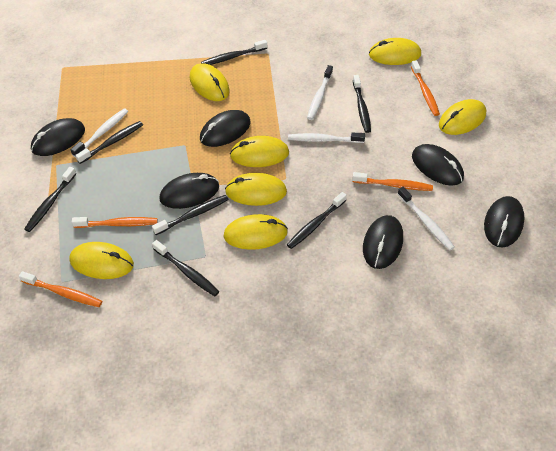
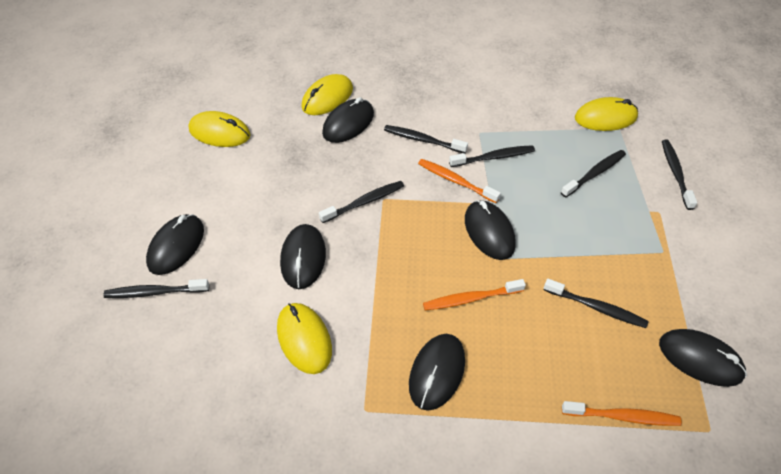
orange toothbrush: 4 -> 3
white toothbrush: 4 -> 0
yellow mouse: 7 -> 4

